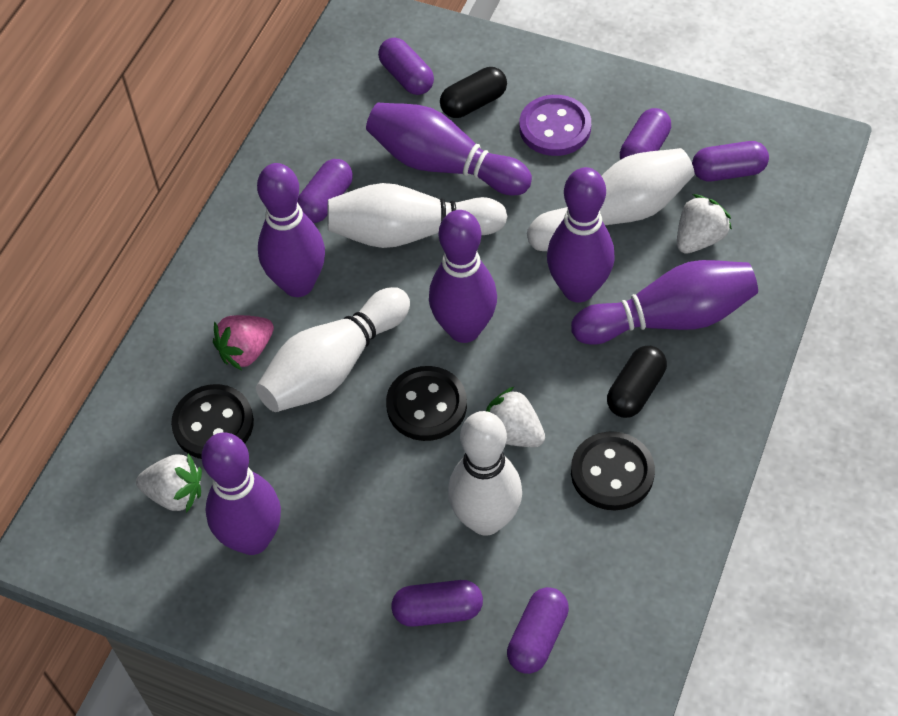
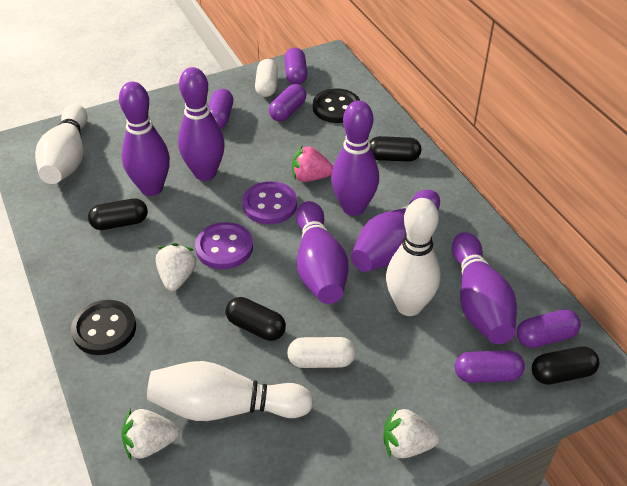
black button: 3 -> 2
black capsule: 2 -> 4
purple button: 1 -> 2
purple capsule: 6 -> 5
white bowling pin: 4 -> 3
white capsule: 0 -> 2

